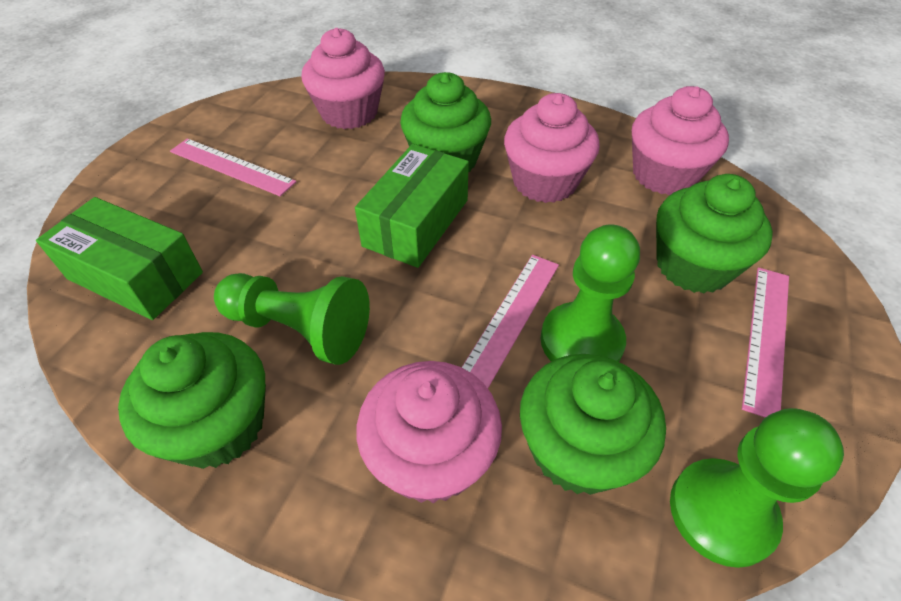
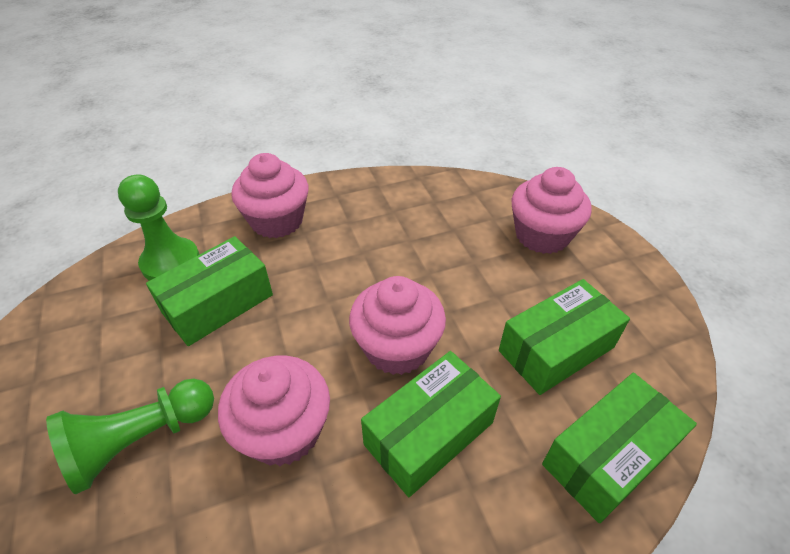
green box: 2 -> 4
green cupcake: 4 -> 0
green pawn: 3 -> 2
pink ruler: 3 -> 0

